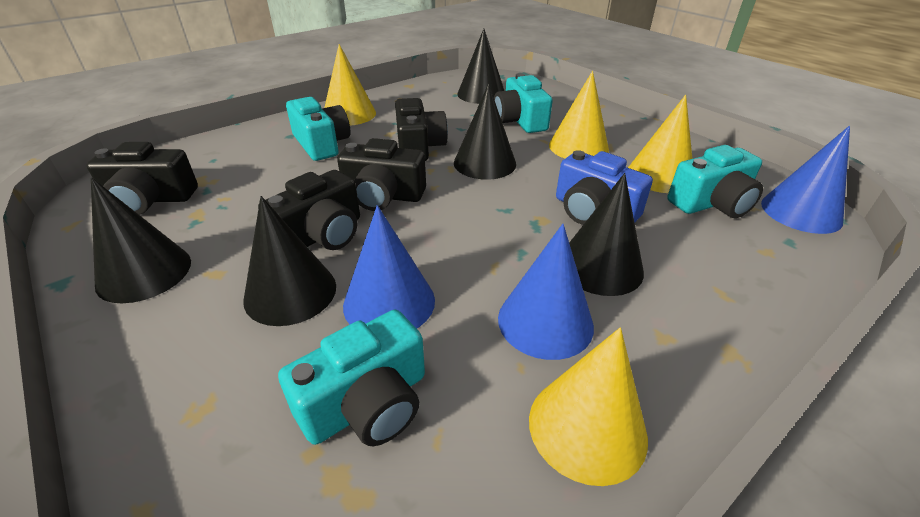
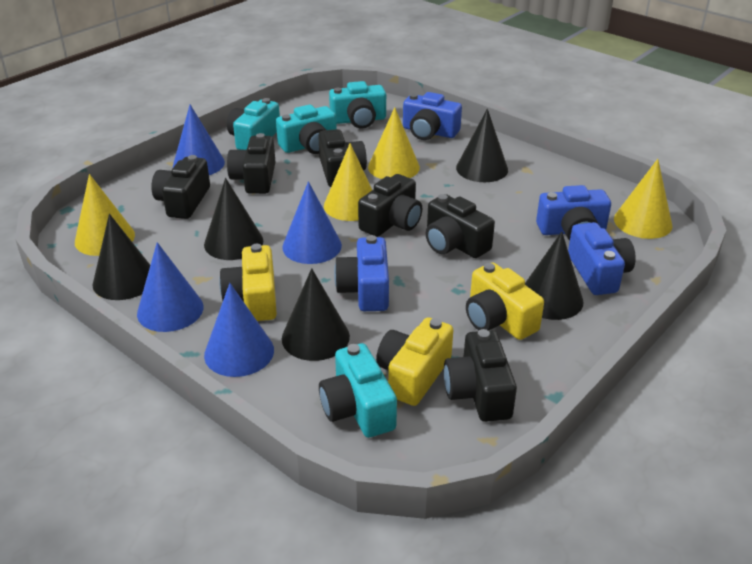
black camera: 4 -> 6
blue camera: 1 -> 4
blue cone: 3 -> 4
yellow camera: 0 -> 3

